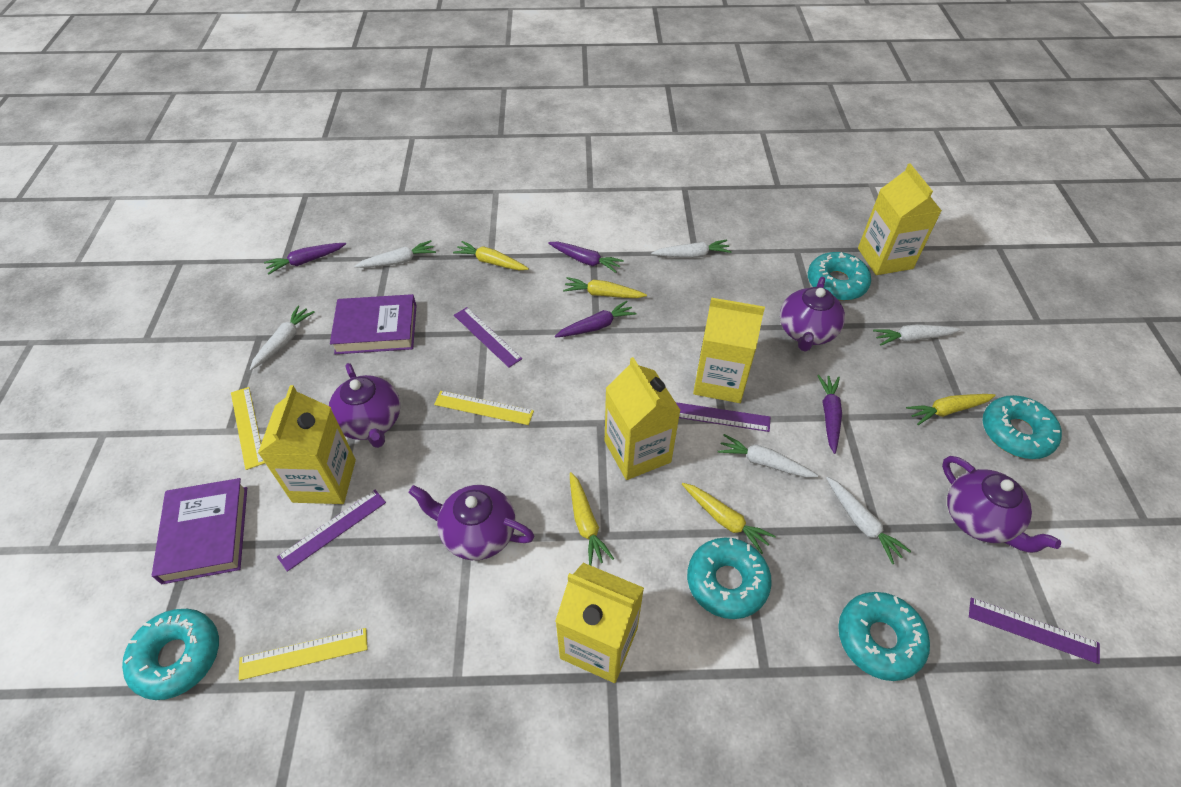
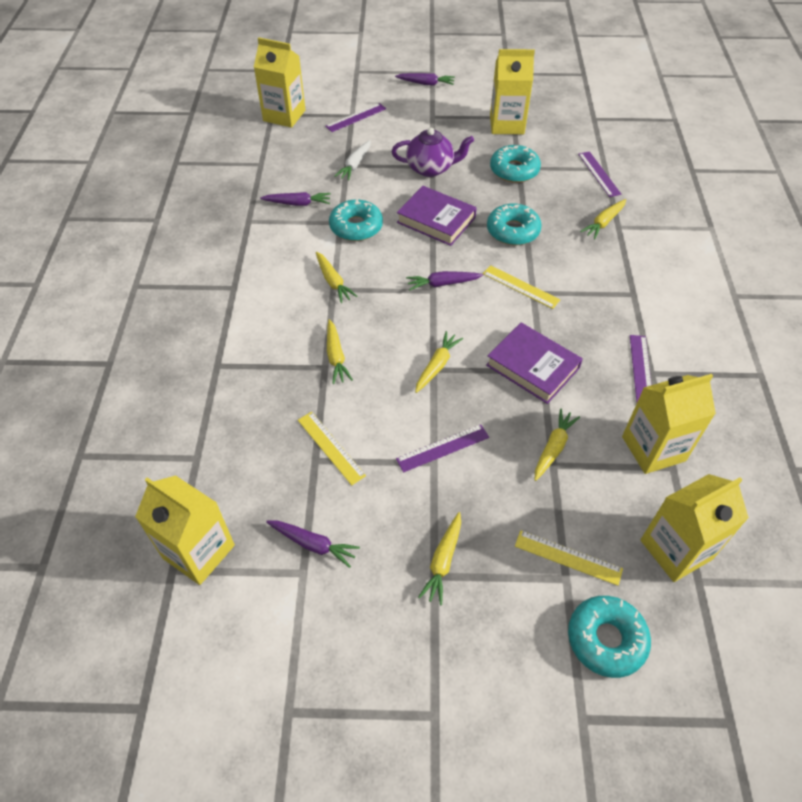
purple teapot: 4 -> 1
turquoise donut: 5 -> 4
white carrot: 6 -> 1
yellow carrot: 5 -> 6

